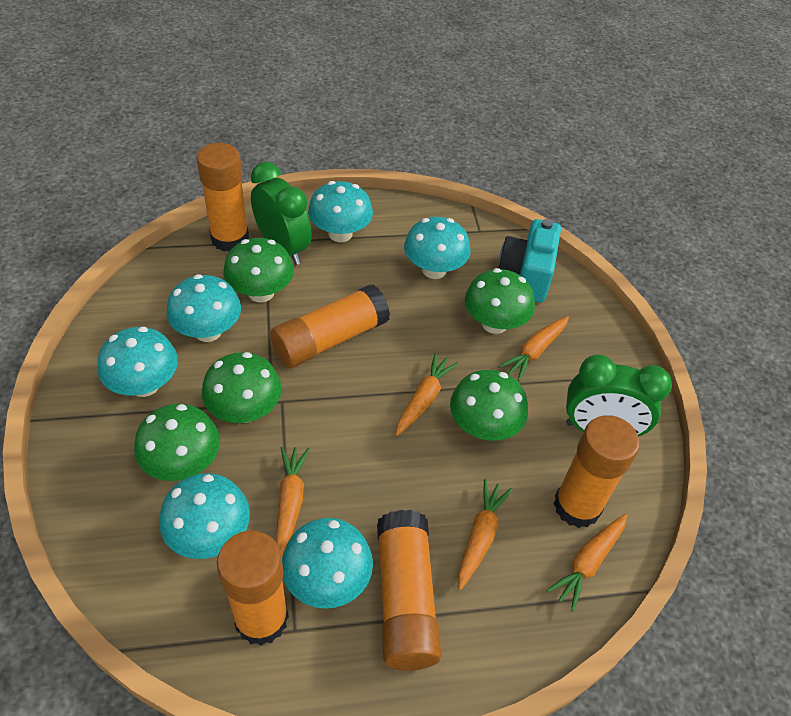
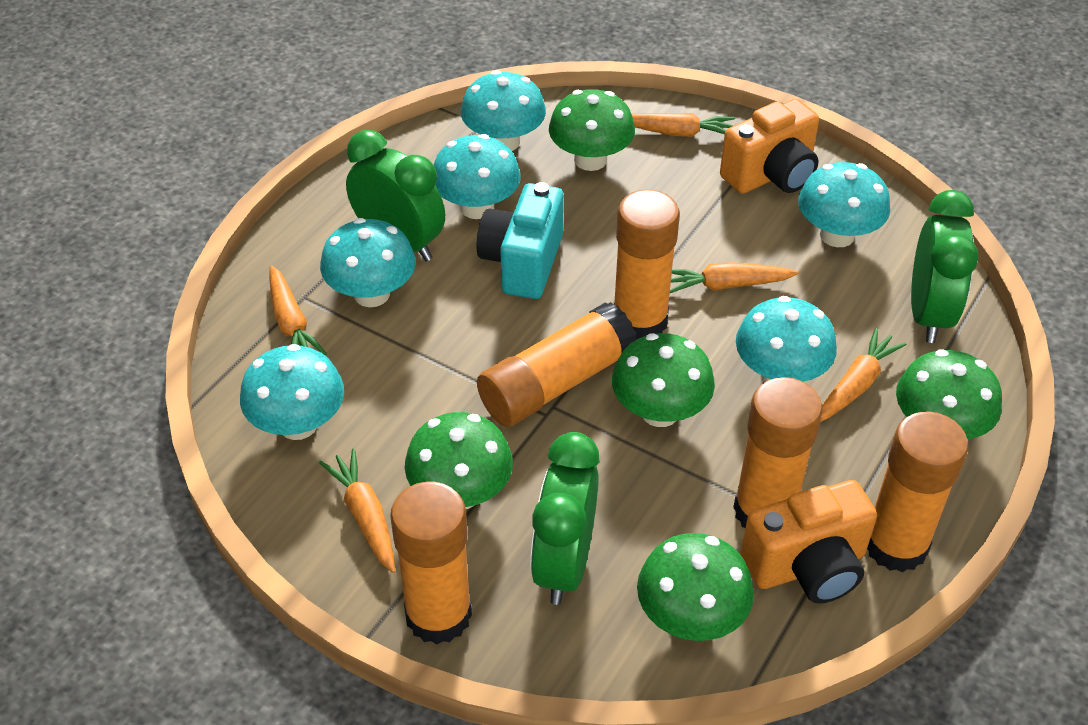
green clock: 2 -> 3
orange camera: 0 -> 2

